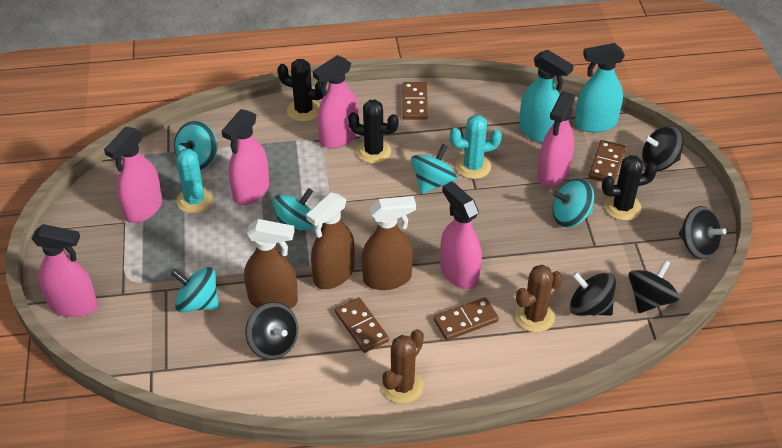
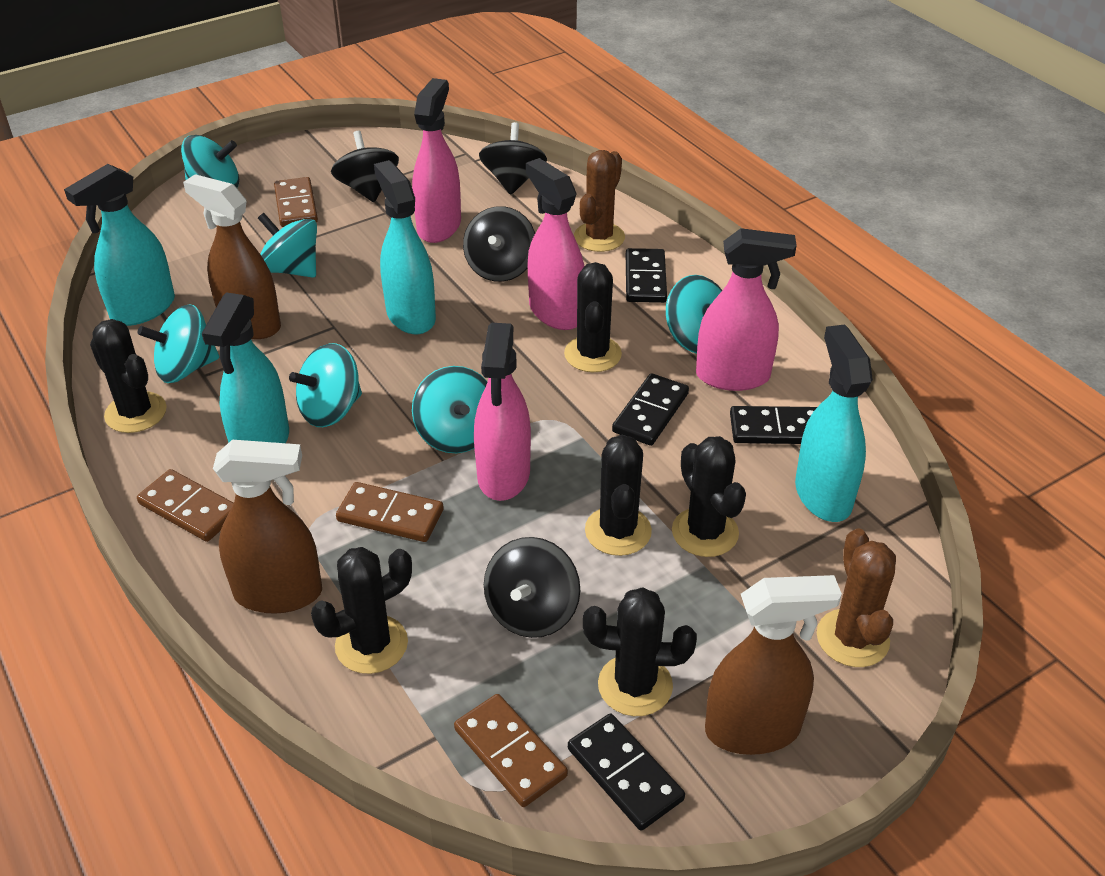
black cactus: 3 -> 6
black domino: 0 -> 4
black spinning top: 5 -> 4
pink spray bottle: 6 -> 4
turquoise cactus: 2 -> 0
turquoise spinning top: 5 -> 6
turquoise spray bottle: 2 -> 4

